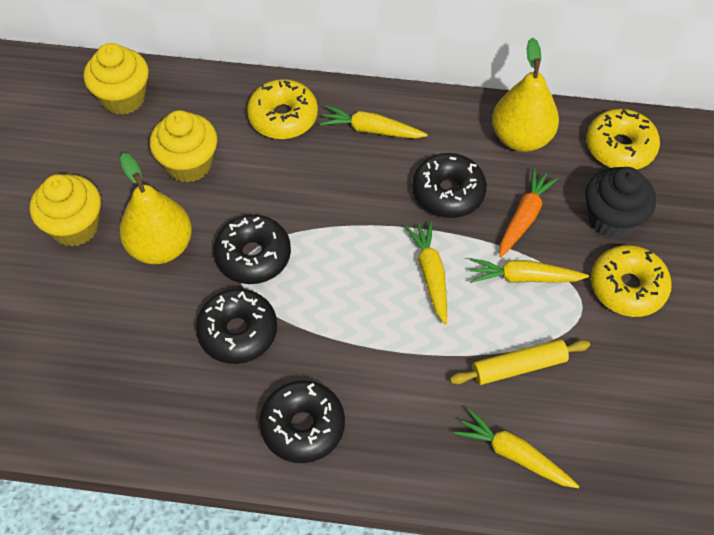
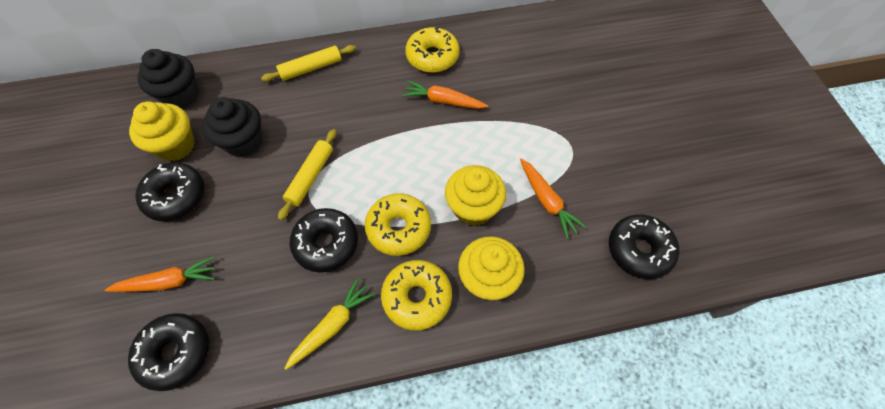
black cupcake: 1 -> 2
orange carrot: 1 -> 3
yellow carrot: 4 -> 1
yellow pear: 2 -> 0
yellow rolling pin: 1 -> 2

